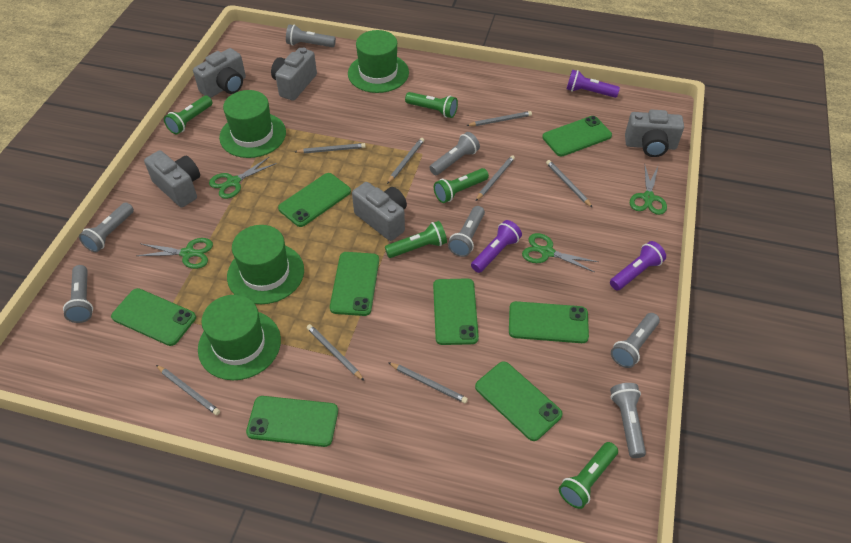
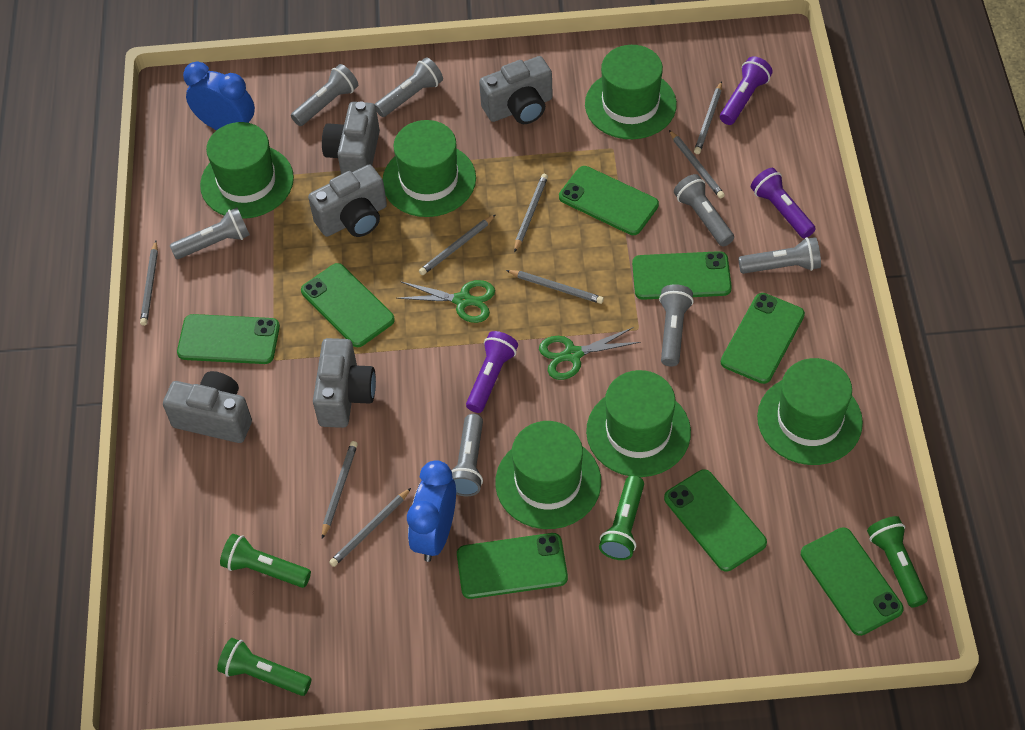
blue clock: 0 -> 2
green flashlight: 5 -> 4
green hat: 4 -> 6
green scissors: 4 -> 2

